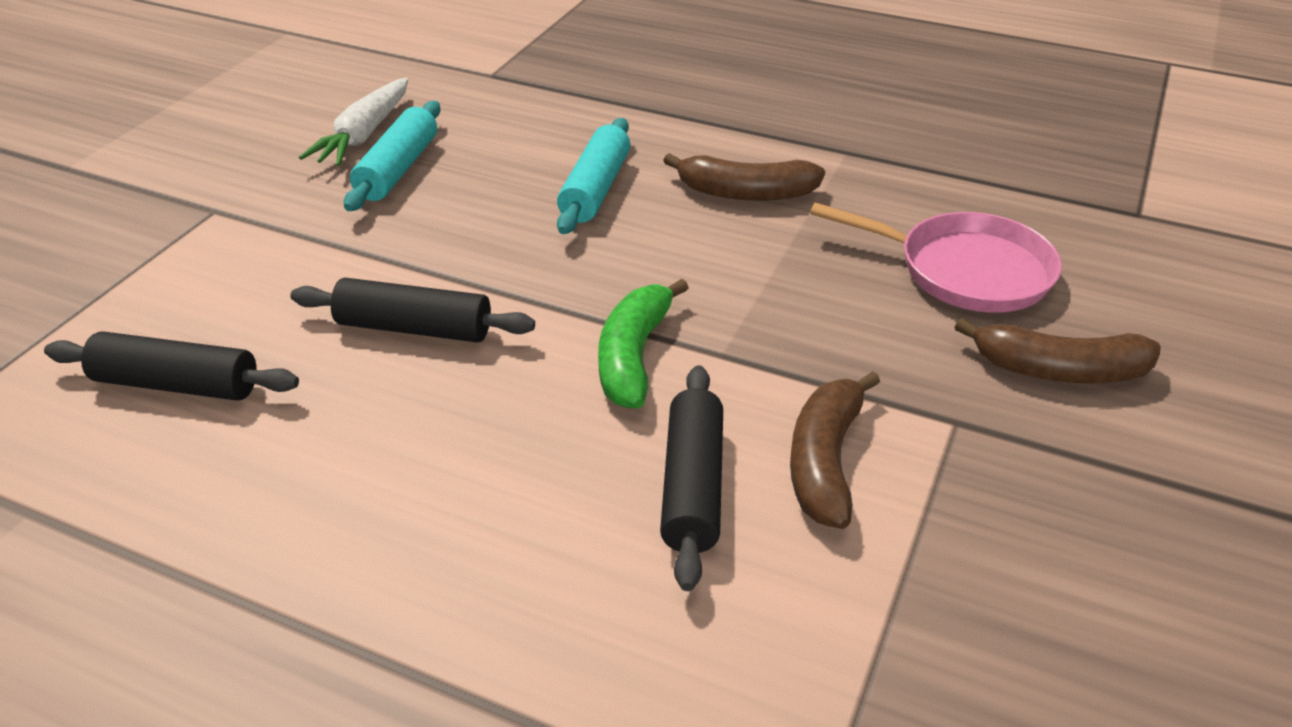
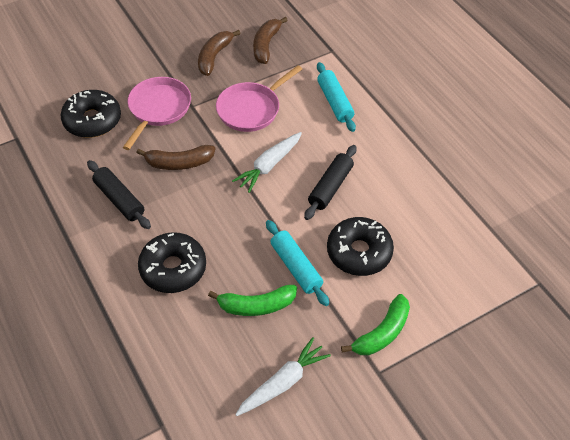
black donut: 0 -> 3
black rolling pin: 3 -> 2
green banana: 1 -> 2
pink pan: 1 -> 2
white carrot: 1 -> 2

